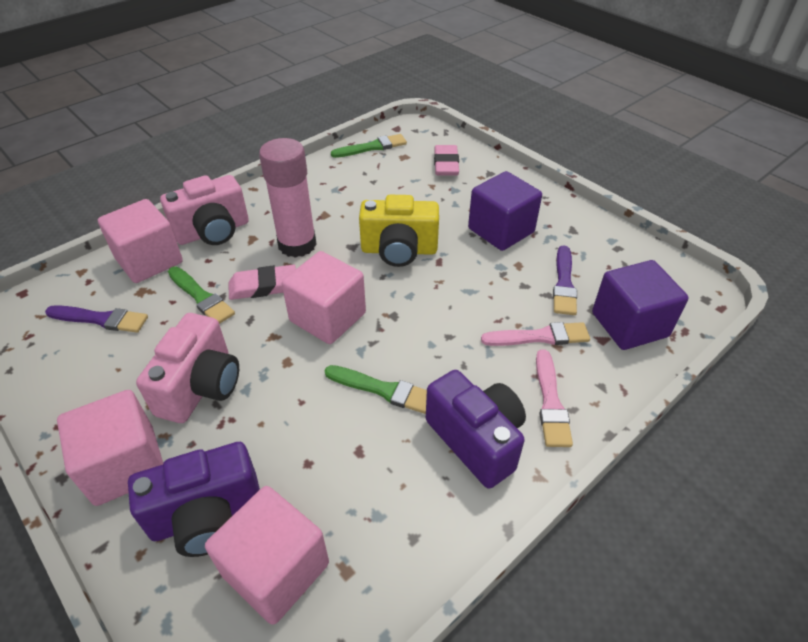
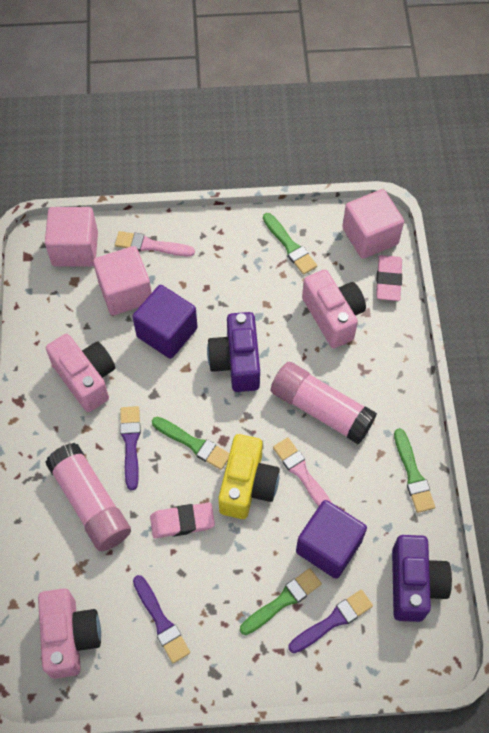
green brush: 3 -> 4
pink camera: 2 -> 3
pink cube: 4 -> 3
pink glue stick: 1 -> 2
purple brush: 2 -> 3

